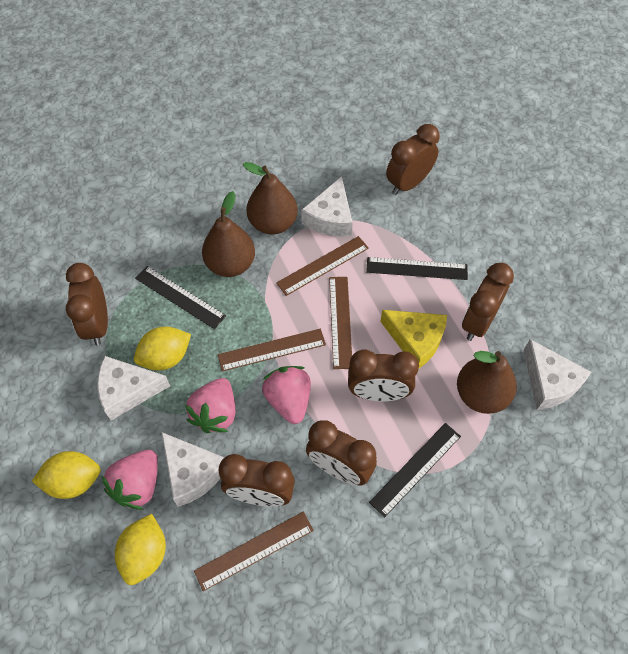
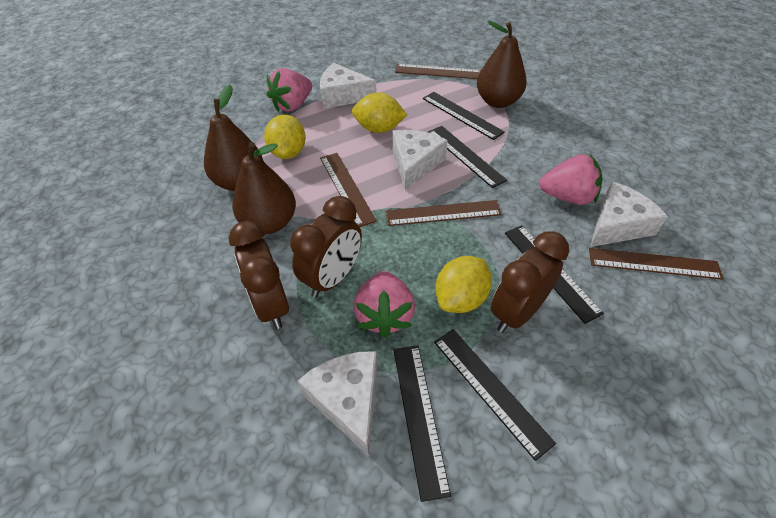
black ruler: 3 -> 5
brown clock: 6 -> 3
yellow cheese: 1 -> 0

